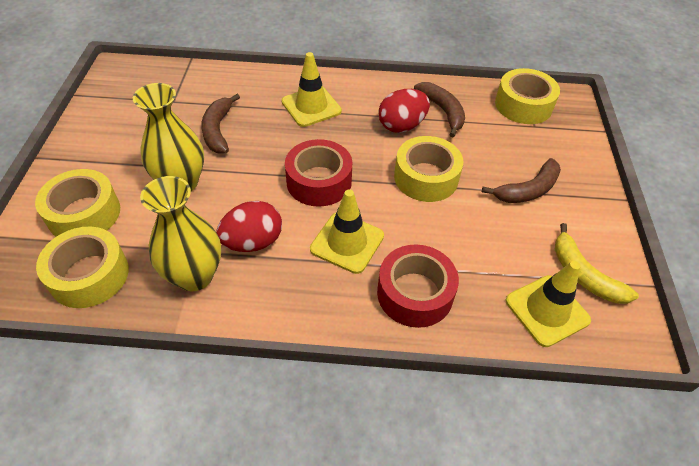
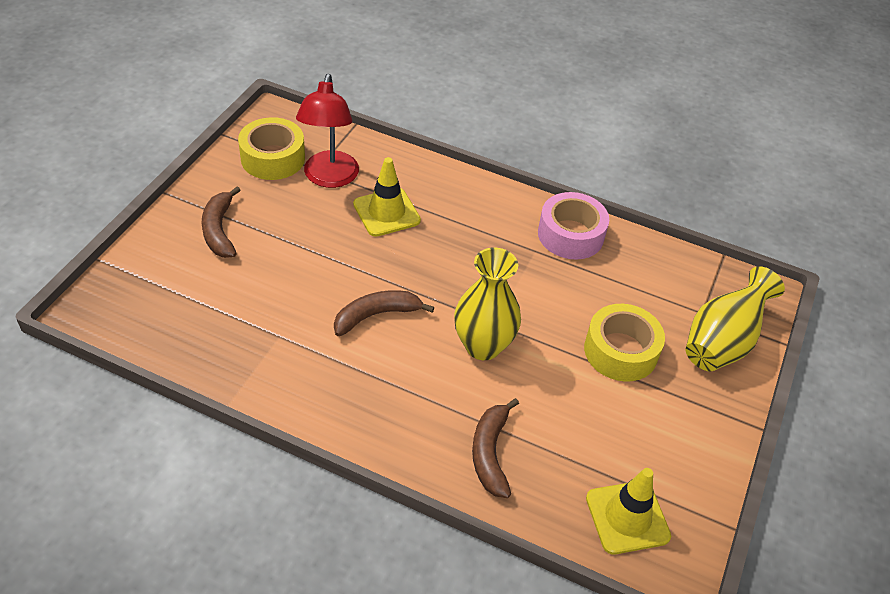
pink tape: 0 -> 1
red egg: 2 -> 0
red lamp: 0 -> 1
red tape: 2 -> 0
yellow banana: 1 -> 0
yellow tape: 4 -> 2
yellow traffic cone: 3 -> 2

